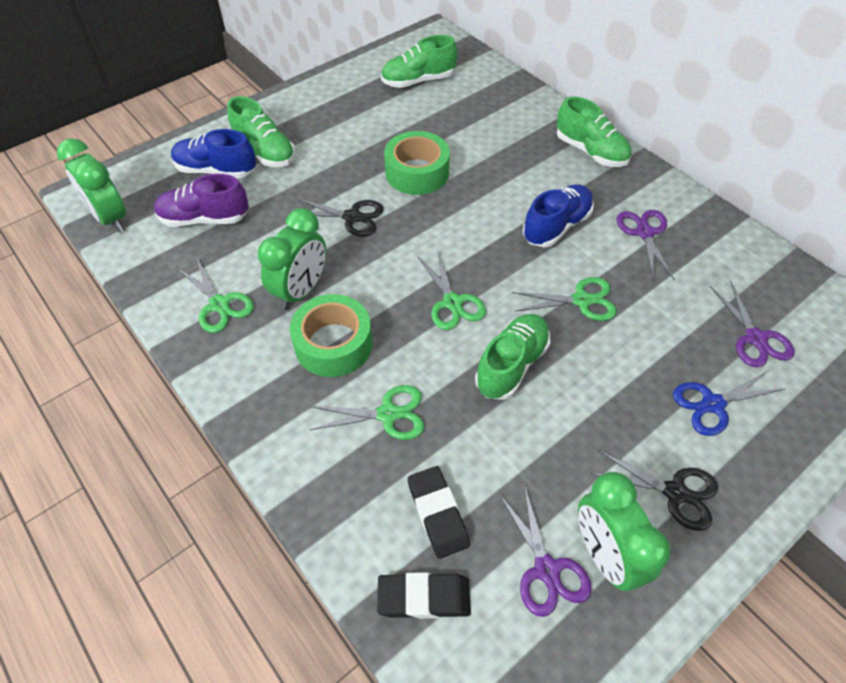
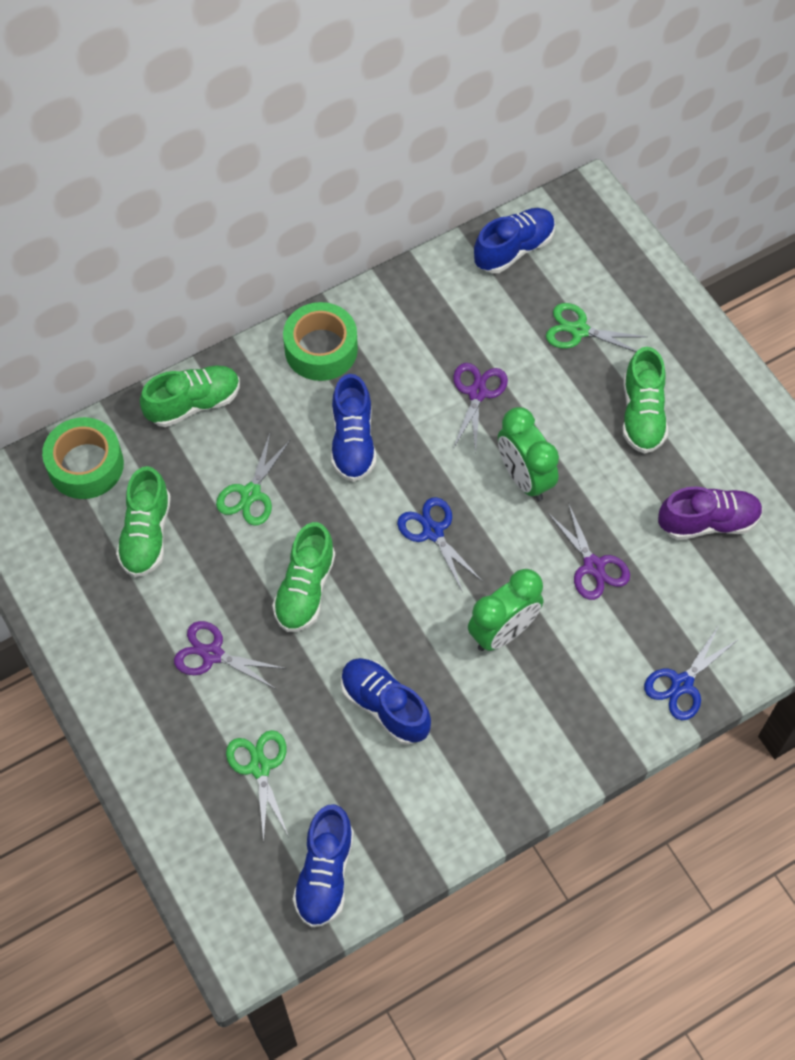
black eraser: 2 -> 0
black scissors: 2 -> 0
blue scissors: 1 -> 2
blue shoe: 2 -> 4
green clock: 3 -> 2
green scissors: 4 -> 3

